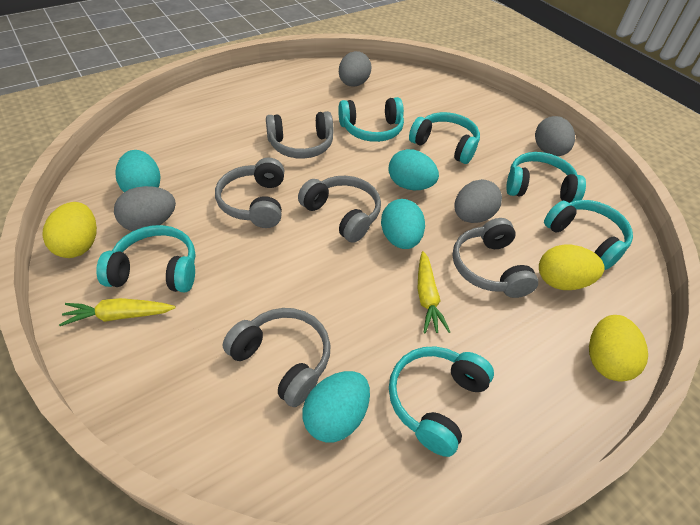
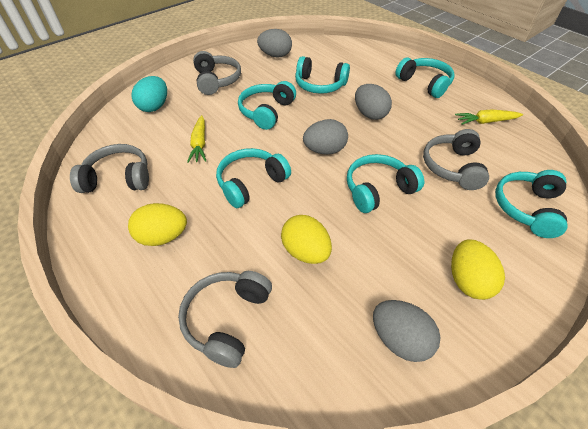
grey headphones: 5 -> 4
turquoise egg: 4 -> 1

